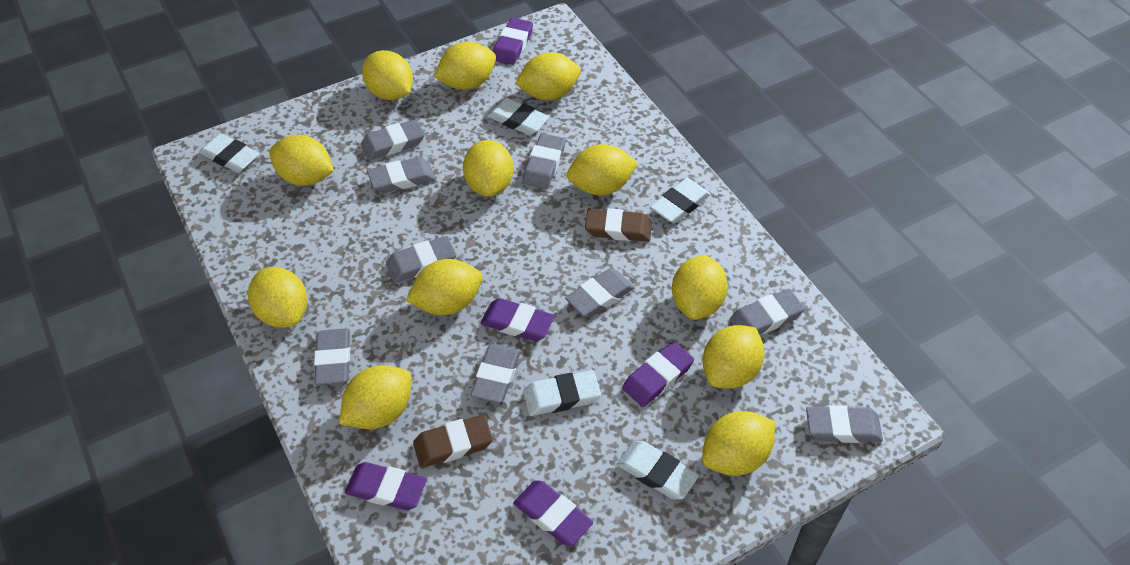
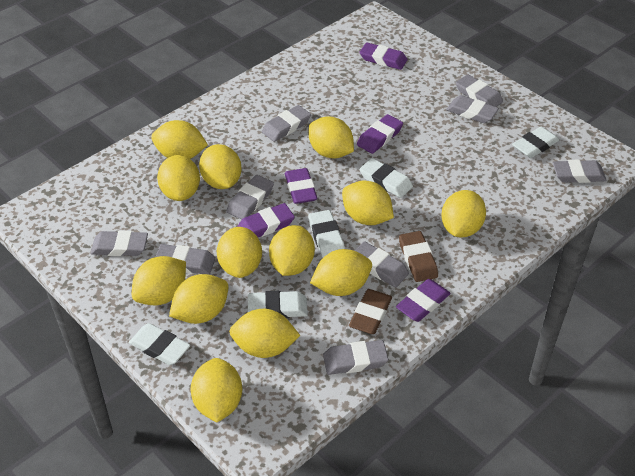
yellow lemon: 12 -> 13

